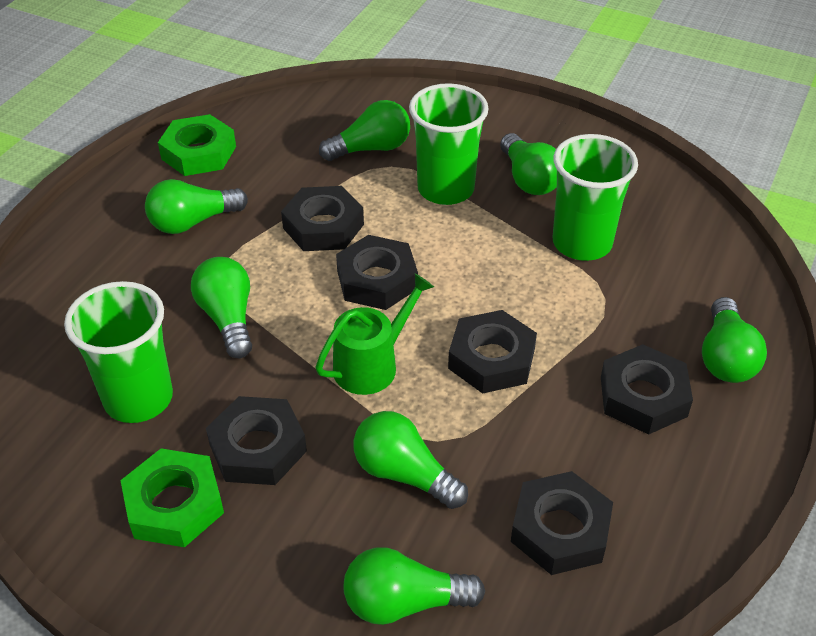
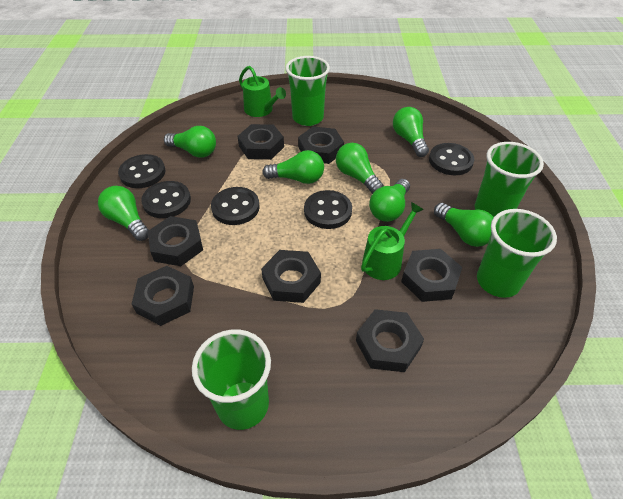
black button: 0 -> 5
black nut: 6 -> 7
green cup: 3 -> 4
green nut: 2 -> 0
green watering can: 1 -> 2

